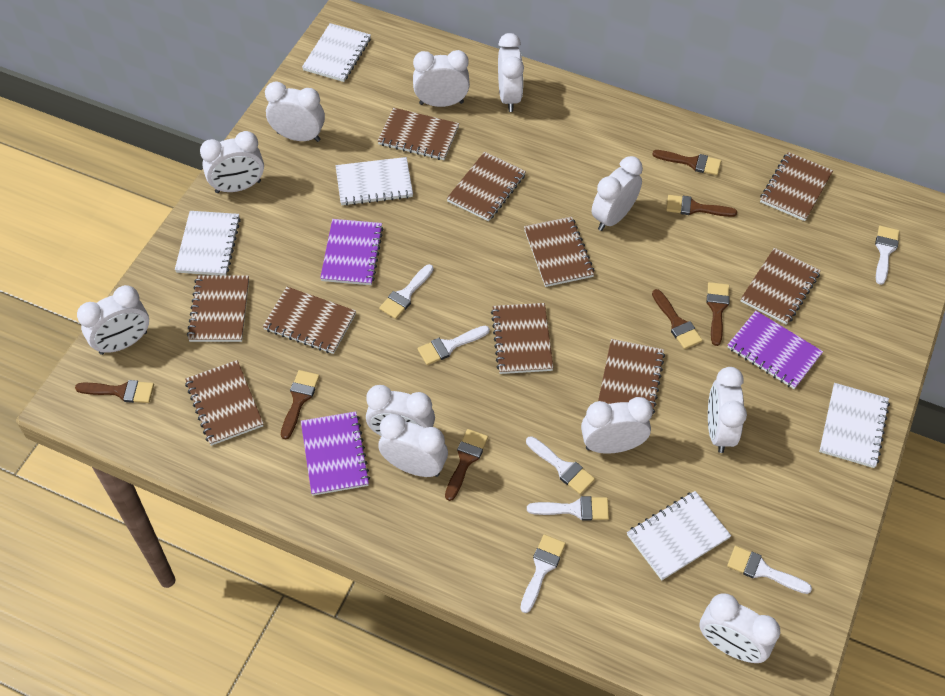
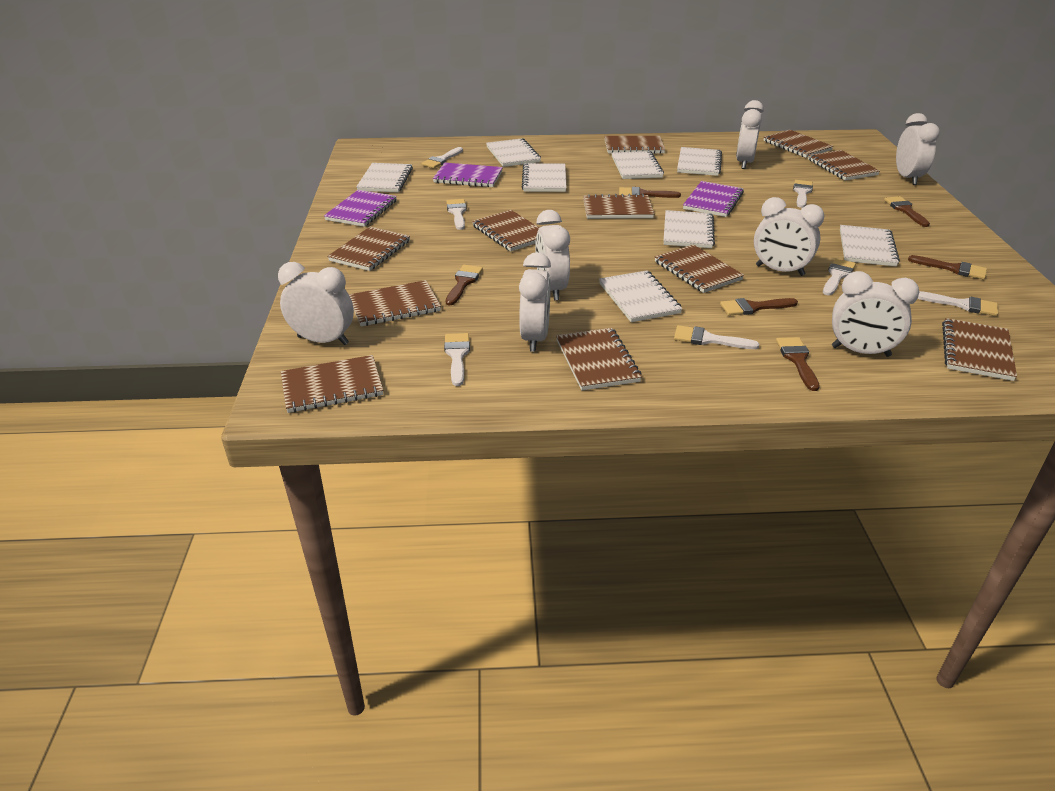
brown brush: 7 -> 6
brown notebook: 10 -> 11
white clock: 11 -> 7
white notebook: 5 -> 8

